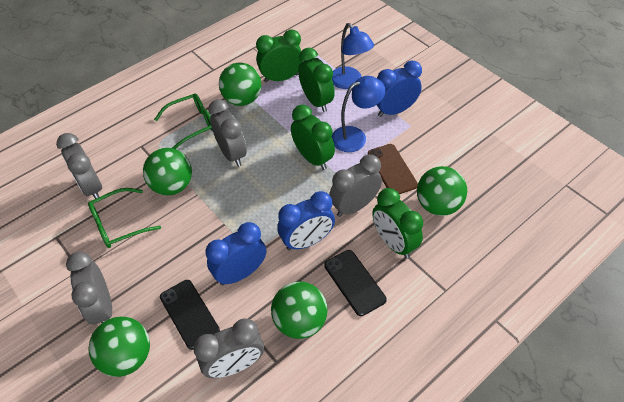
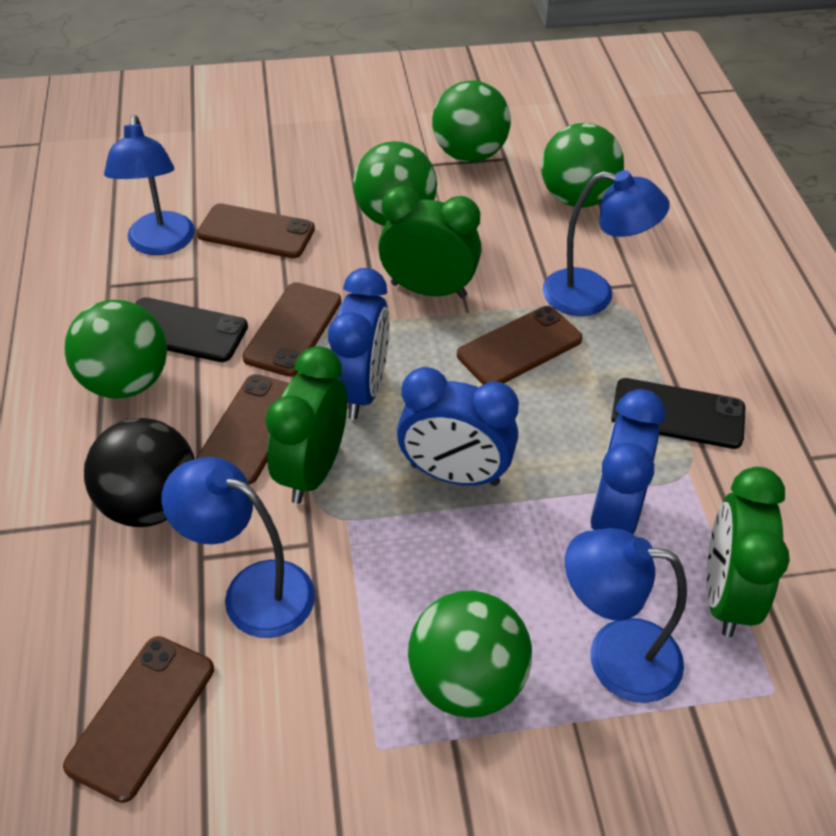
black ball: 0 -> 1
blue lamp: 2 -> 4
brown phone: 1 -> 5
green clock: 4 -> 3
green glasses: 2 -> 0
grey clock: 5 -> 0

